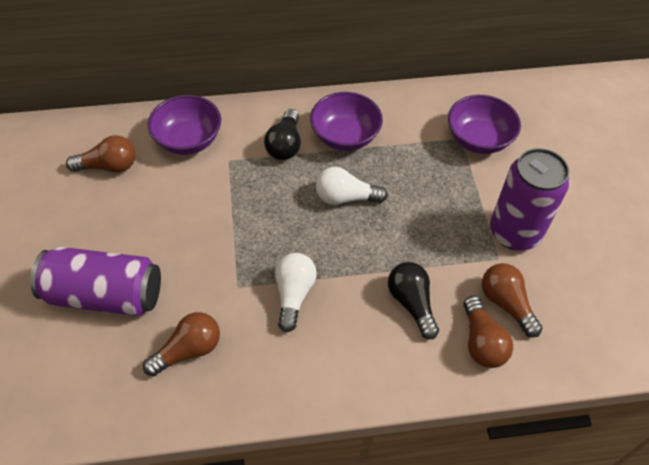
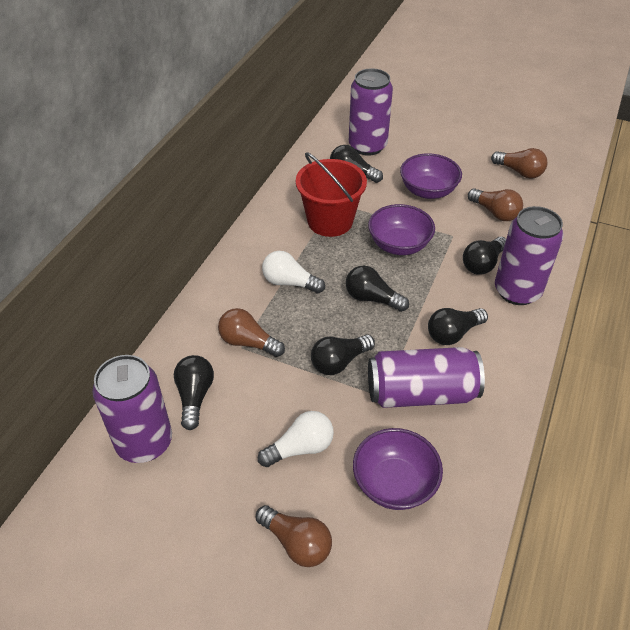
black light bulb: 2 -> 6
purple can: 2 -> 4
red bucket: 0 -> 1

